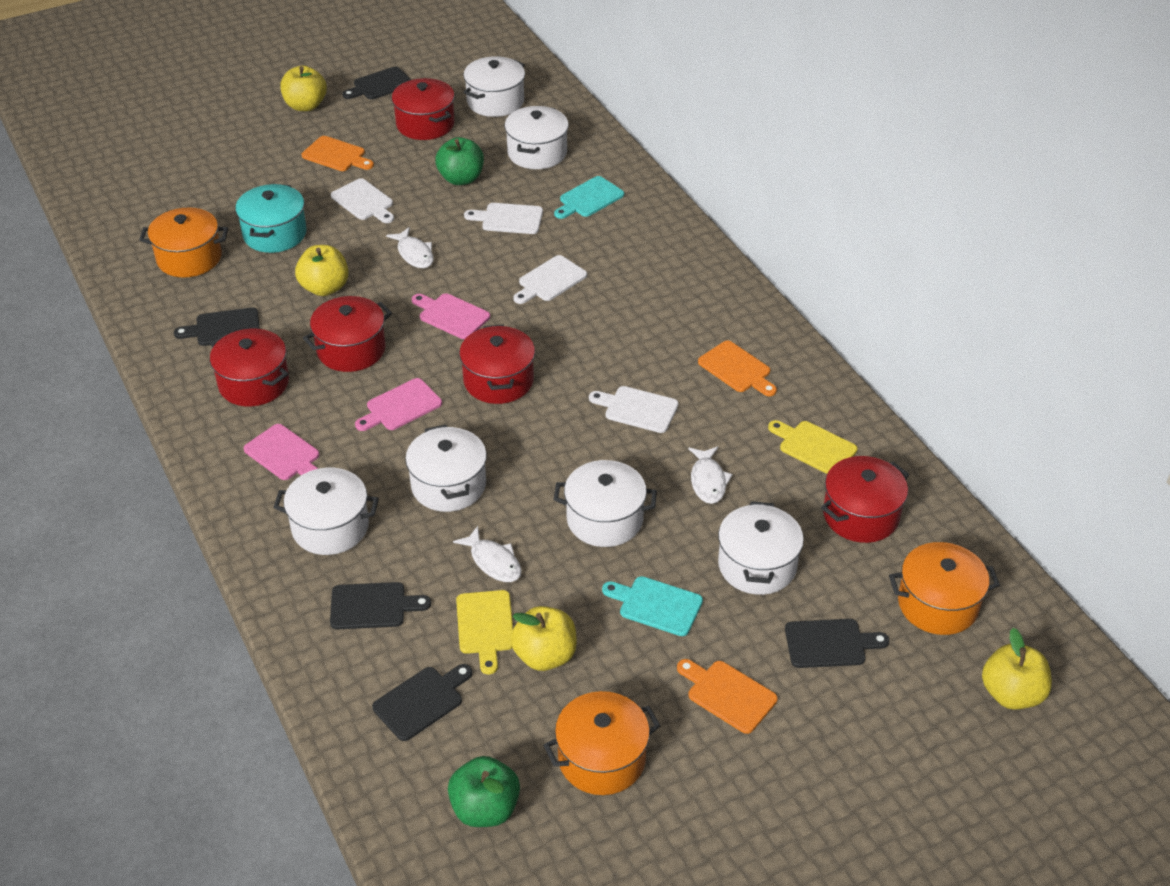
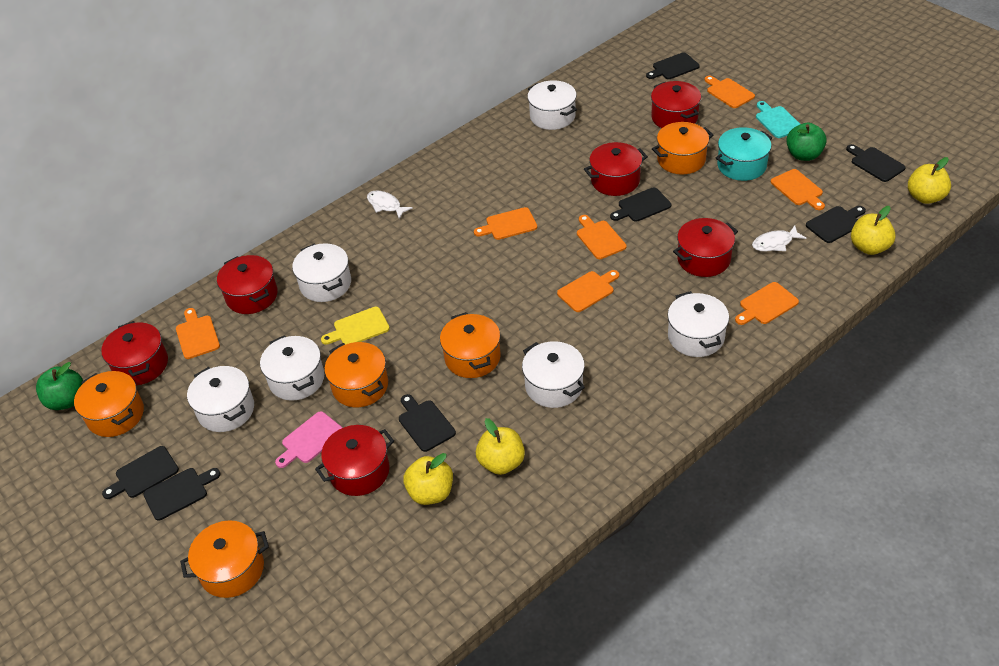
black cutting board: 5 -> 7
orange cutting board: 3 -> 7
orange pot: 3 -> 5
pink cutting board: 3 -> 1
red pot: 5 -> 6
turquoise cutting board: 2 -> 1
white cutting board: 4 -> 0
white fish: 3 -> 2
yellow cutting board: 2 -> 1

